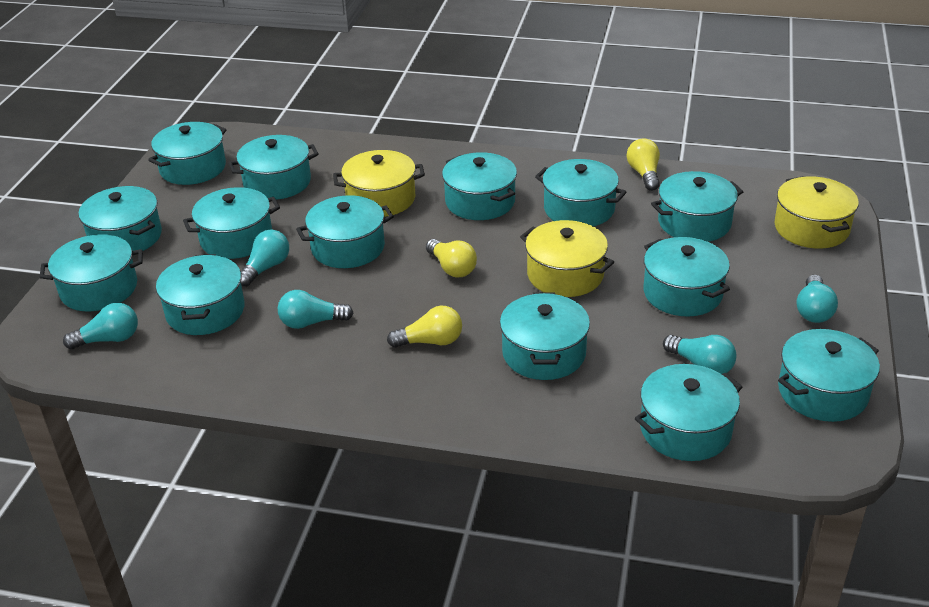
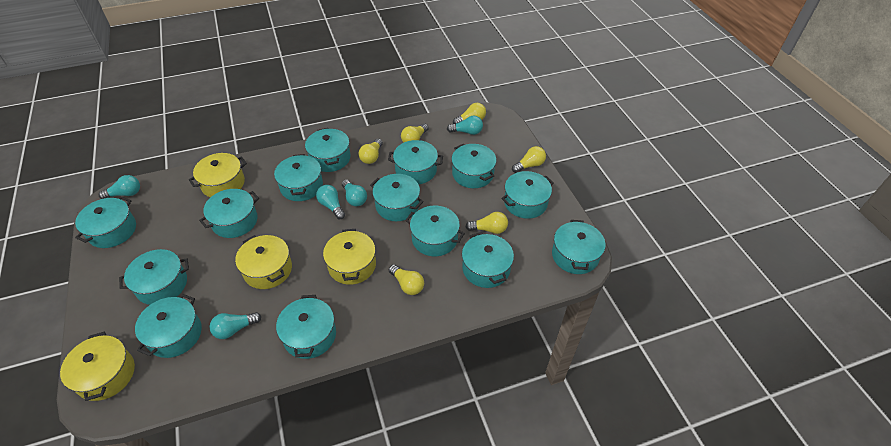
yellow light bulb: 3 -> 6
yellow pot: 3 -> 4

